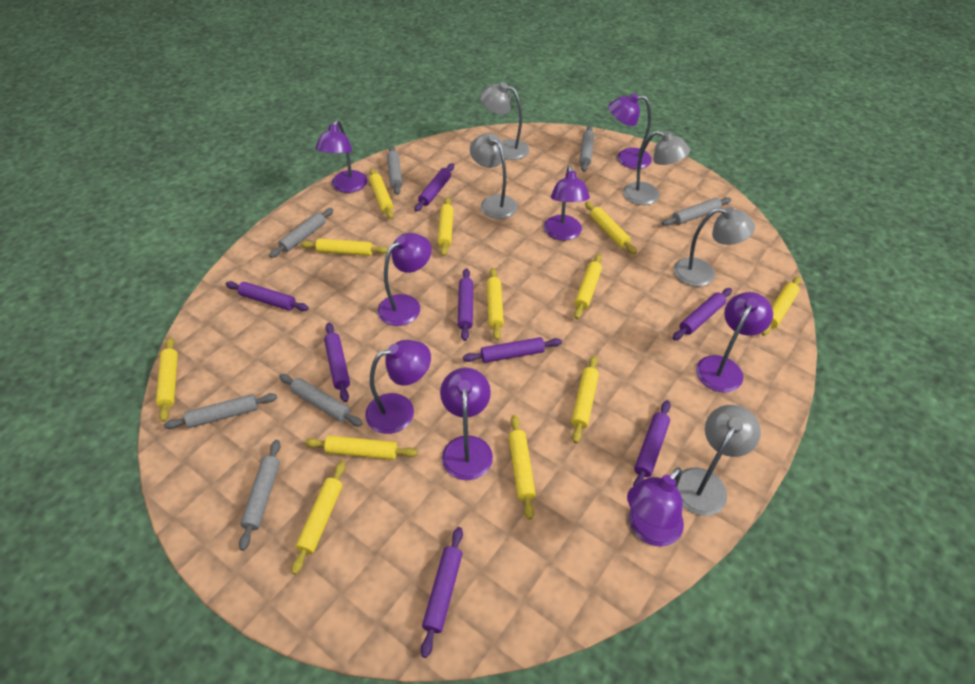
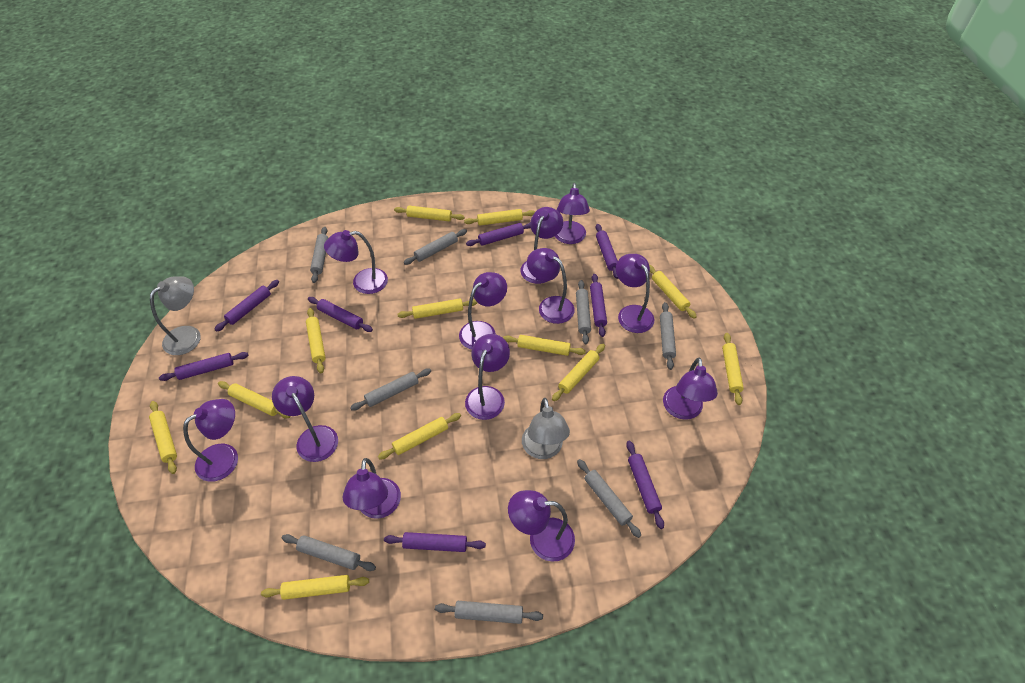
grey lamp: 5 -> 2
grey rolling pin: 7 -> 8
purple lamp: 8 -> 12

